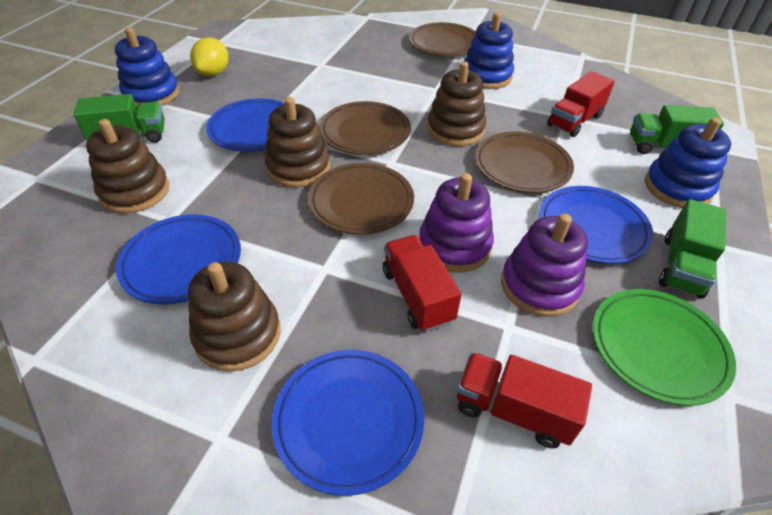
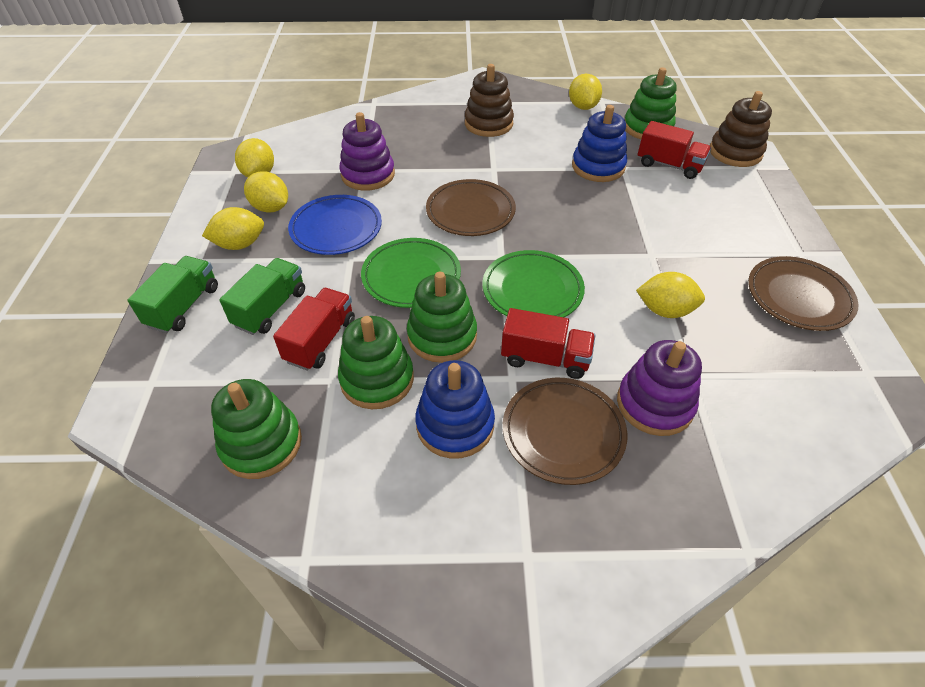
blue plate: 4 -> 1
blue stacking toy: 3 -> 2
brown plate: 4 -> 3
brown stacking toy: 4 -> 2
green plate: 1 -> 2
green stacking toy: 0 -> 4
green truck: 3 -> 2
yellow lemon: 1 -> 5

